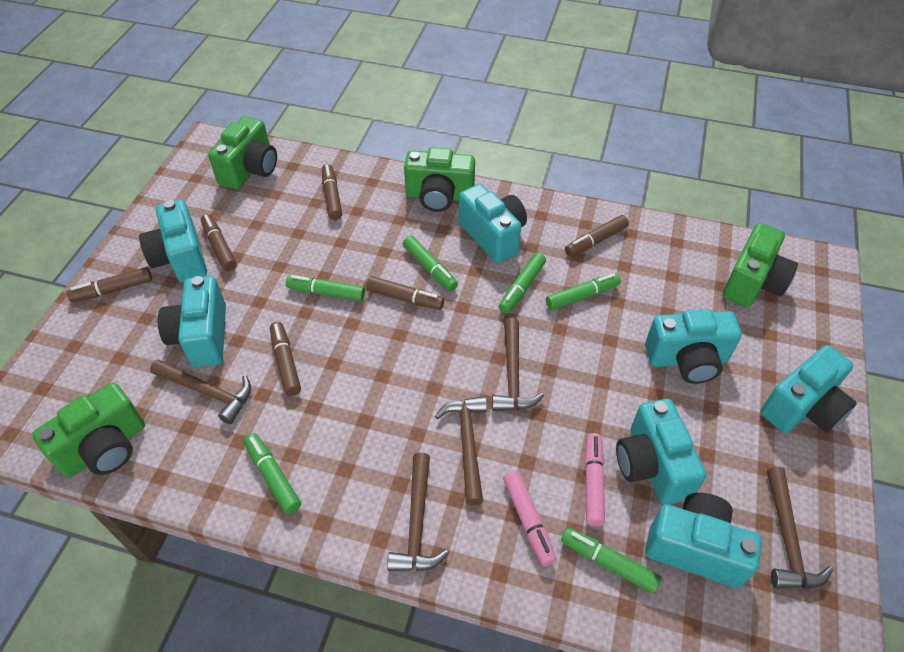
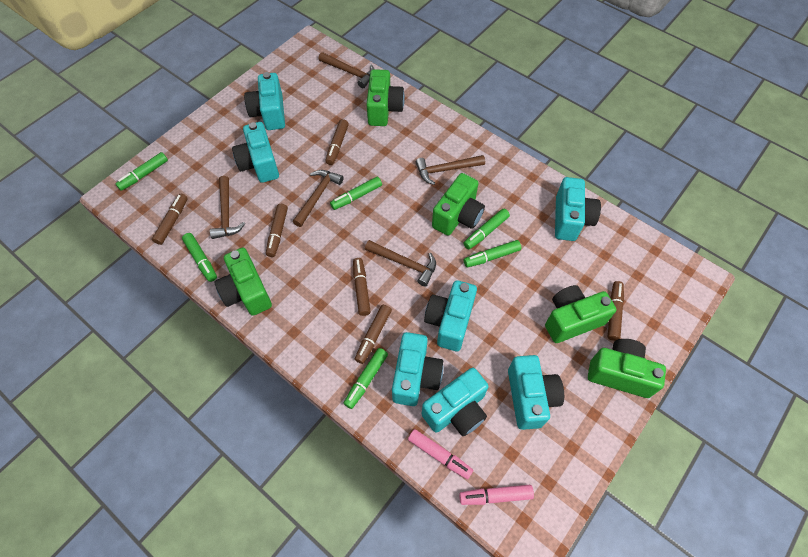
green camera: 4 -> 5

